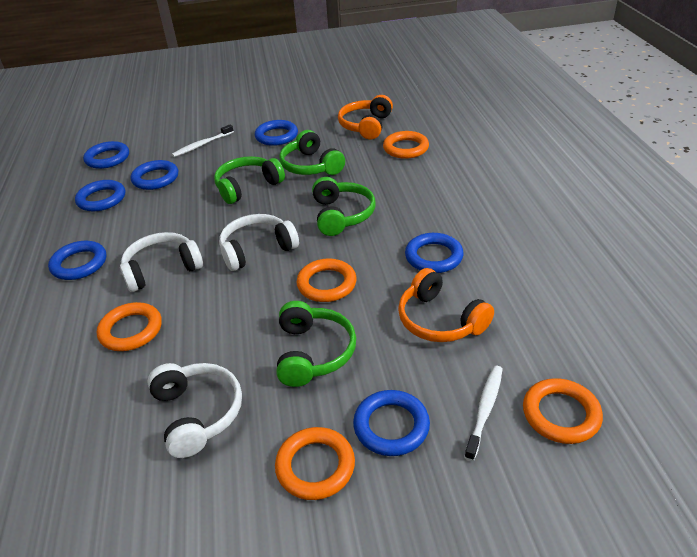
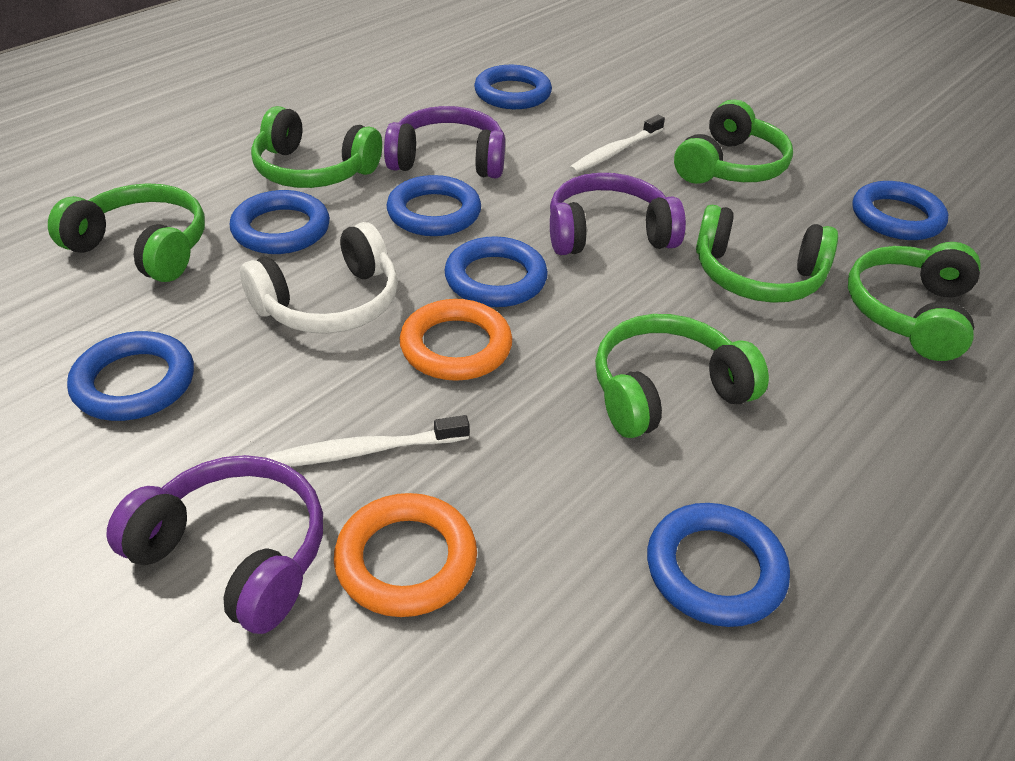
green headphones: 4 -> 6
orange headphones: 2 -> 0
orange ring: 5 -> 2
purple headphones: 0 -> 3
white headphones: 3 -> 1

